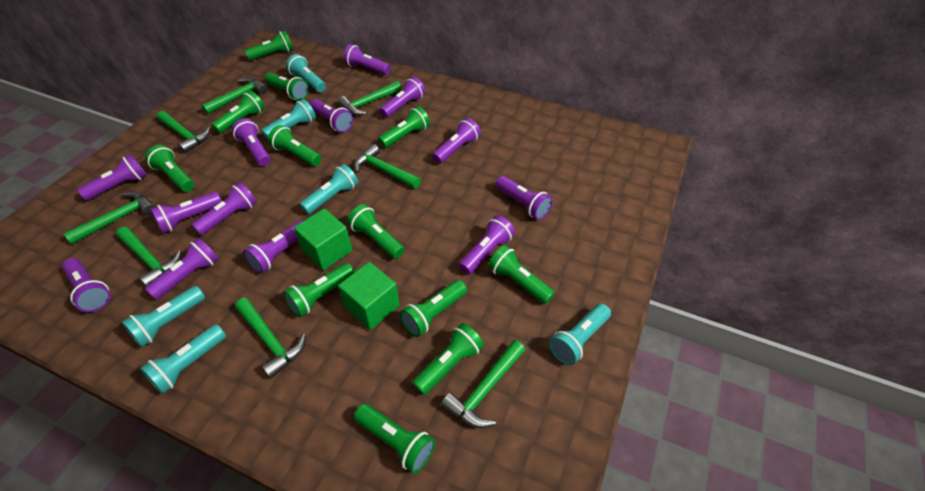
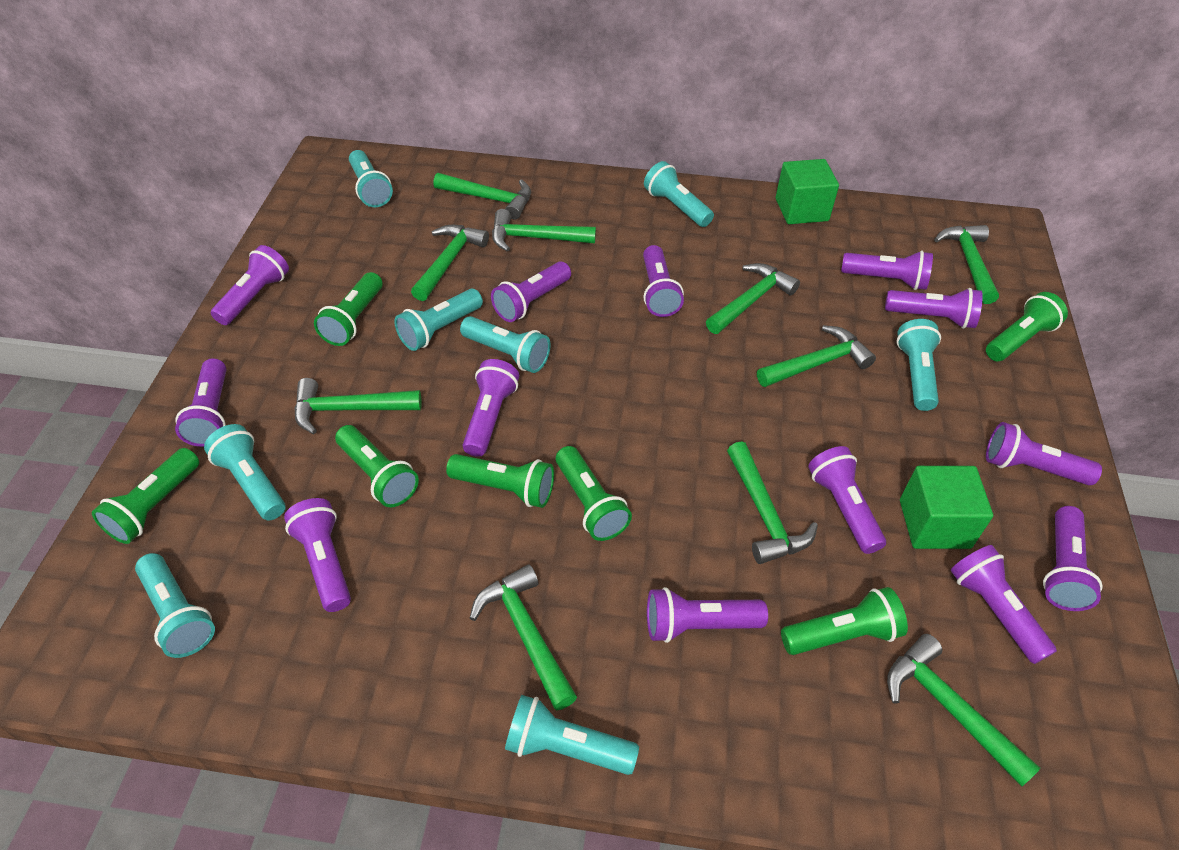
green flashlight: 12 -> 7
green hammer: 8 -> 10
turquoise flashlight: 6 -> 8

